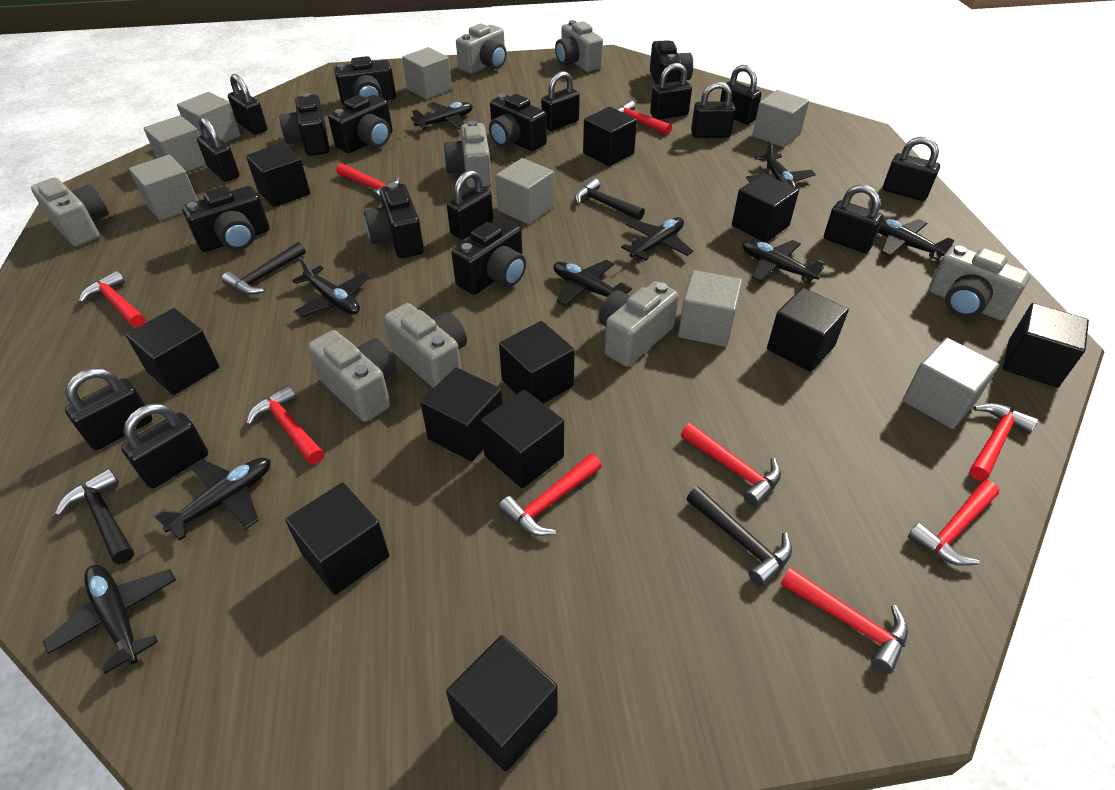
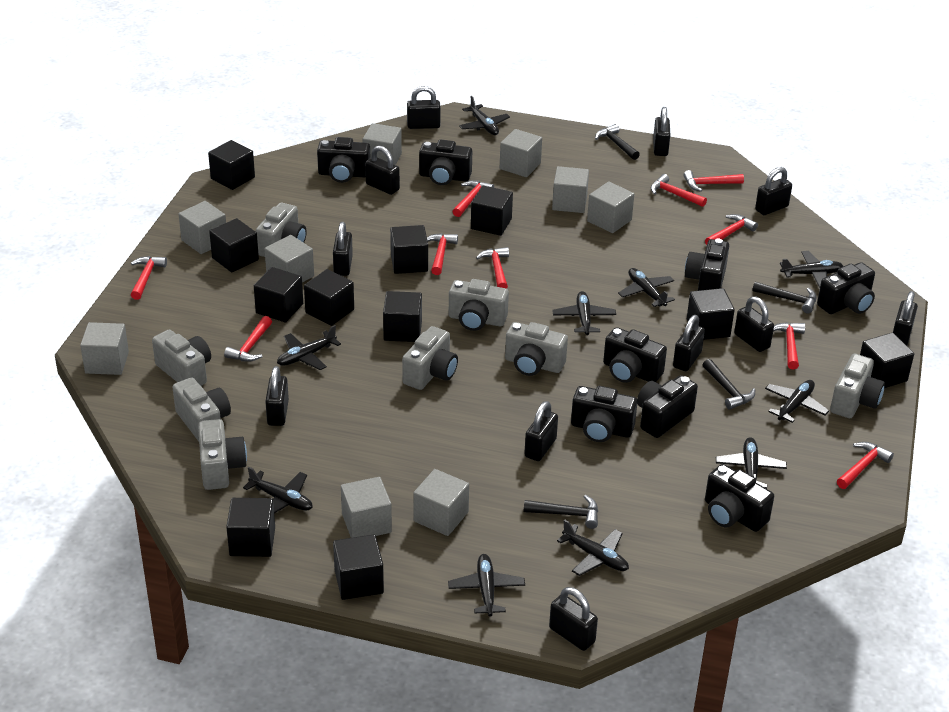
black plane: 9 -> 10
grey cube: 8 -> 9
red hammer: 9 -> 10

